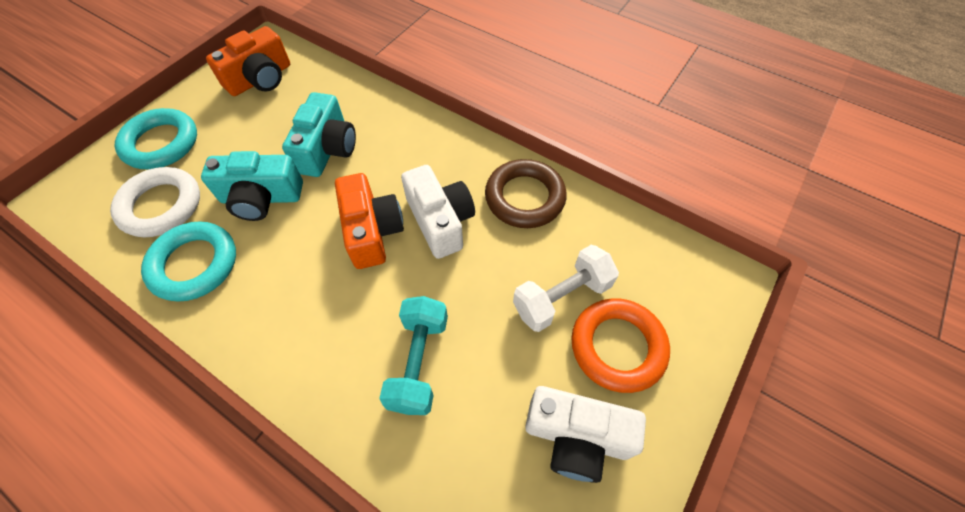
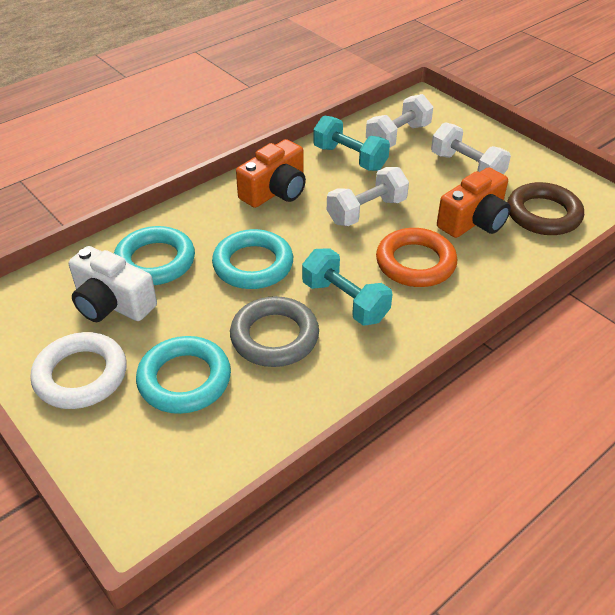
grey ring: 0 -> 1
turquoise camera: 2 -> 0
turquoise dumbbell: 1 -> 2
turquoise ring: 2 -> 3
white camera: 2 -> 1
white dumbbell: 1 -> 3

